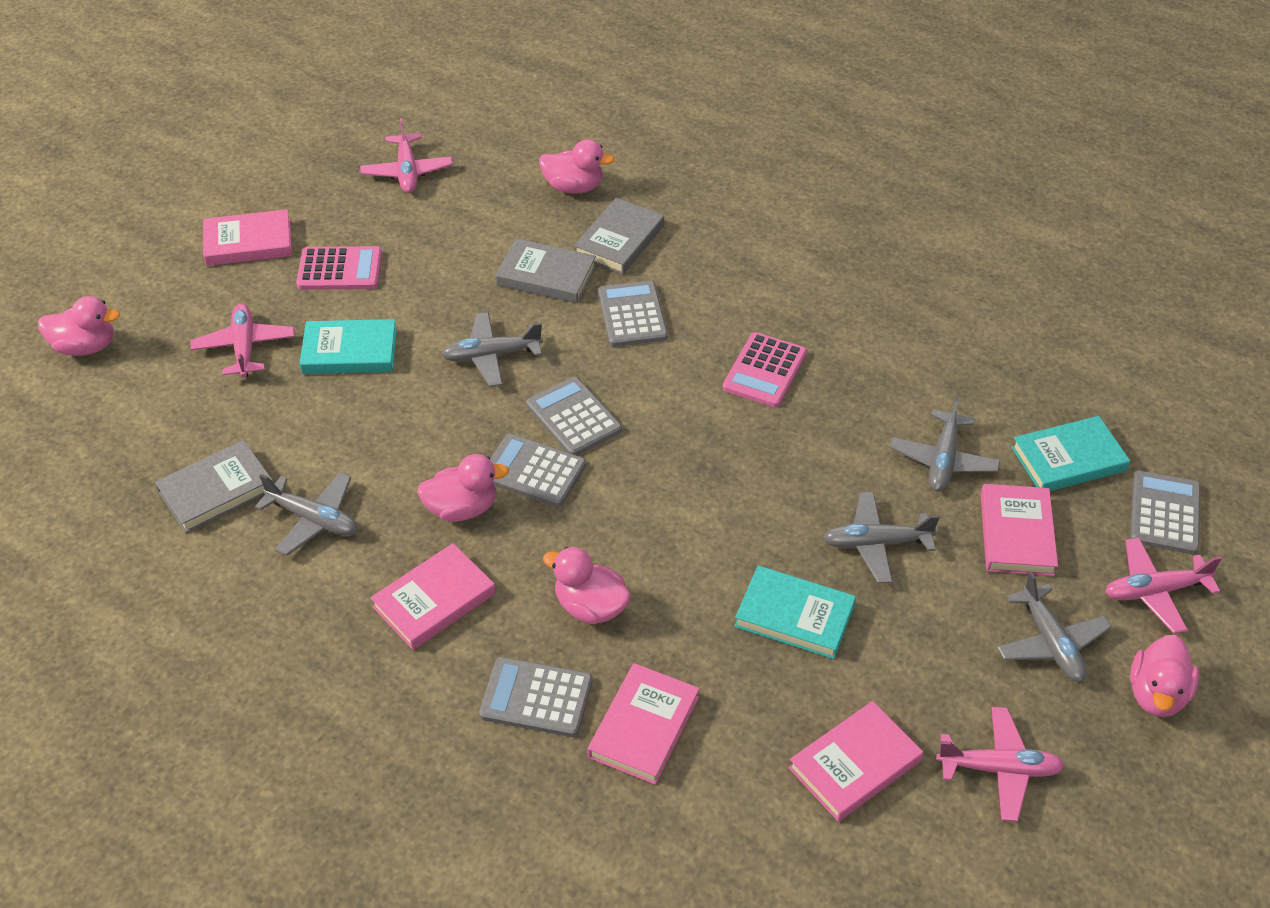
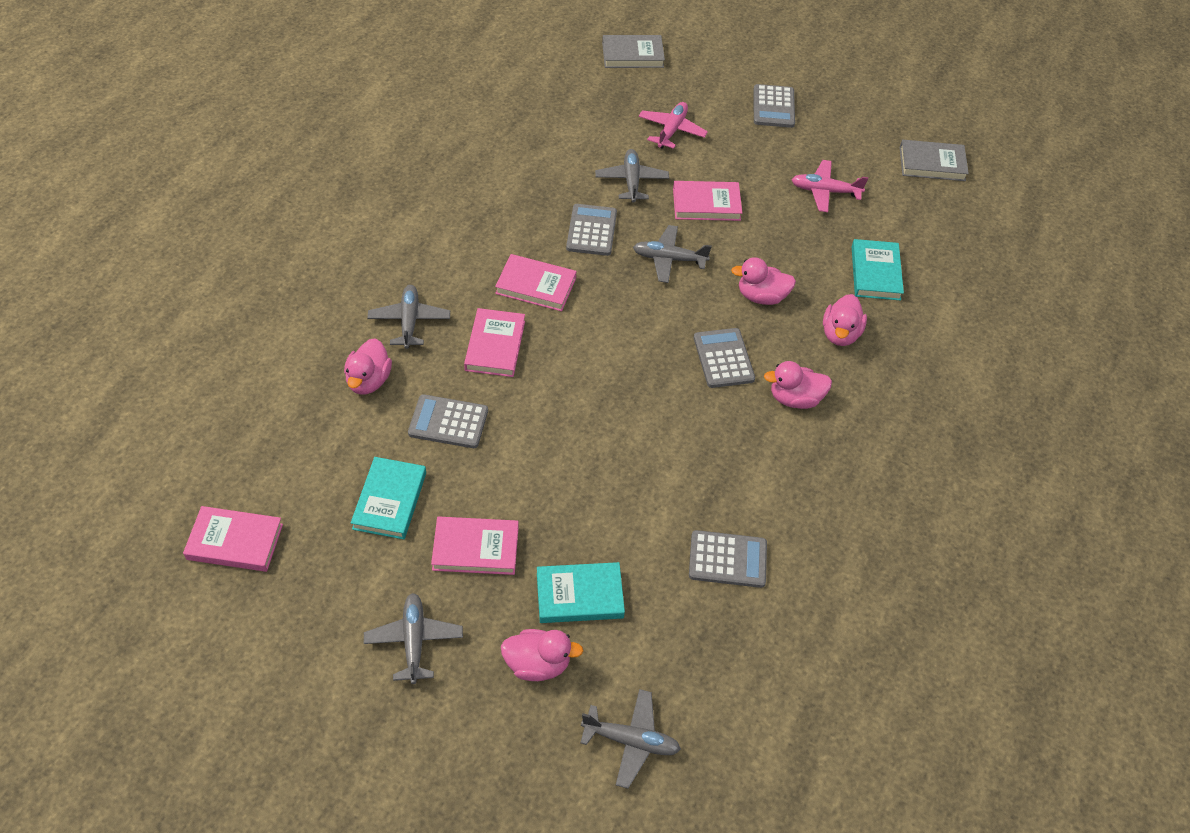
grey book: 3 -> 2
pink calculator: 2 -> 0
pink plane: 4 -> 2

